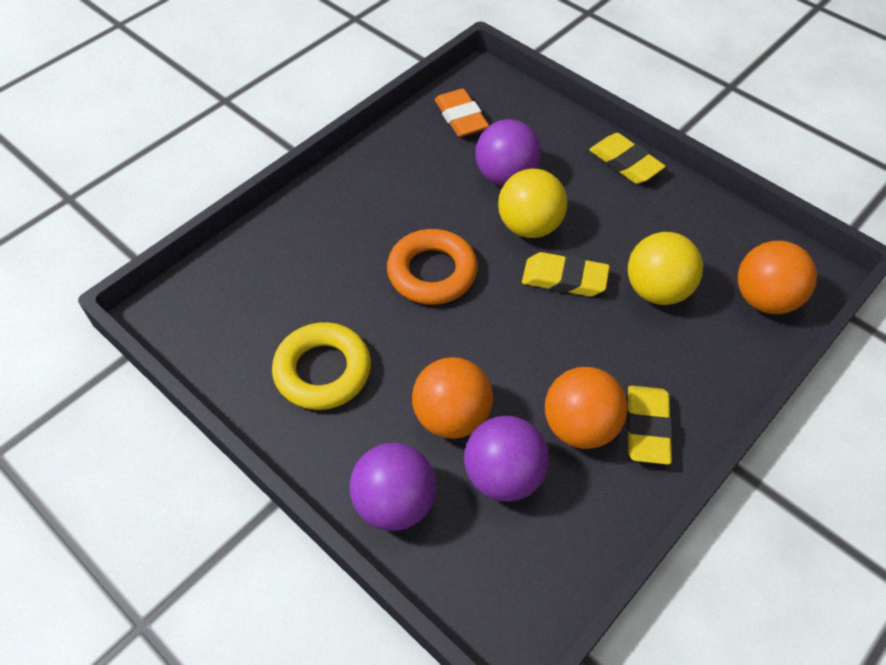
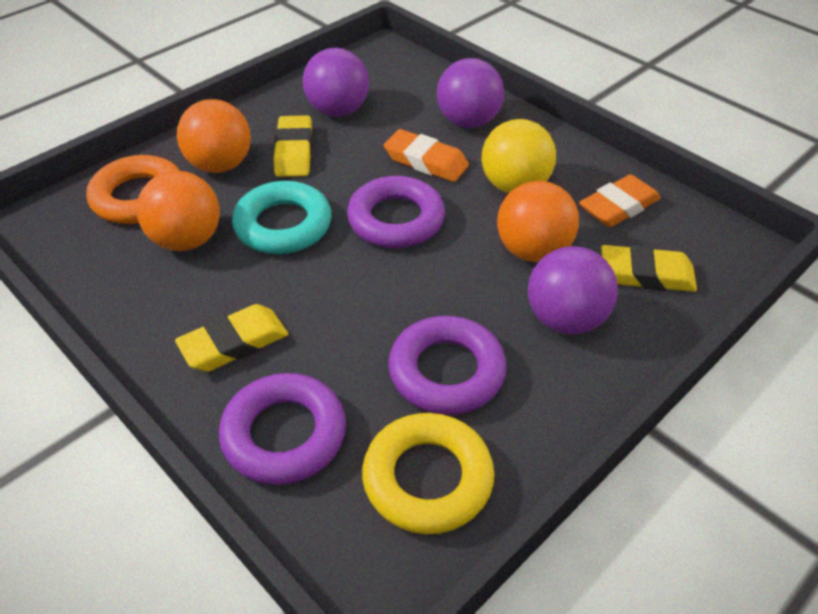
orange eraser: 1 -> 2
purple ring: 0 -> 3
turquoise ring: 0 -> 1
yellow ball: 2 -> 1

